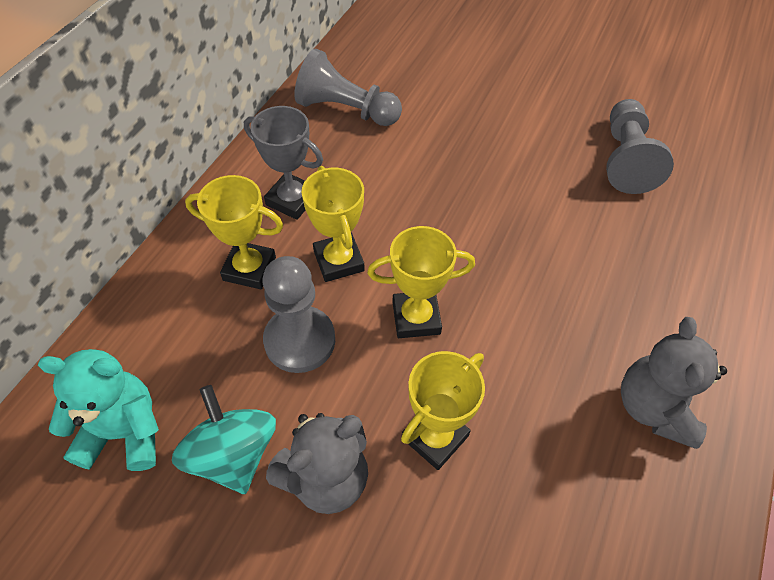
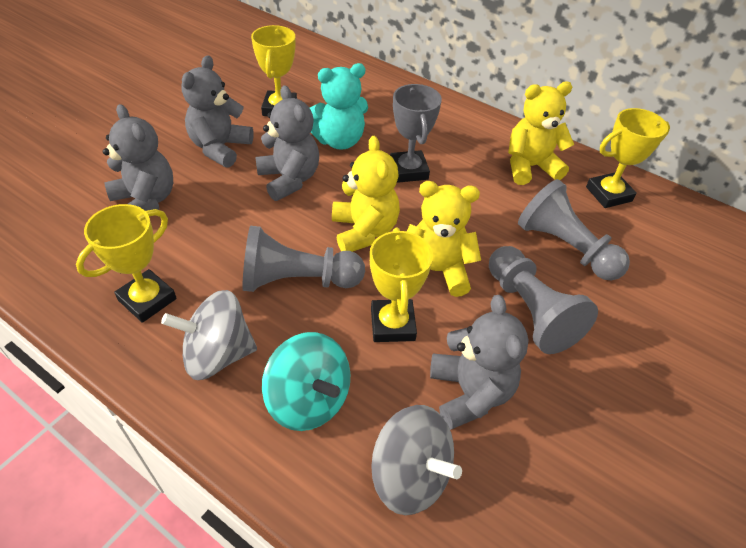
grey spinning top: 0 -> 2
grey teddy bear: 2 -> 4
yellow teddy bear: 0 -> 3

